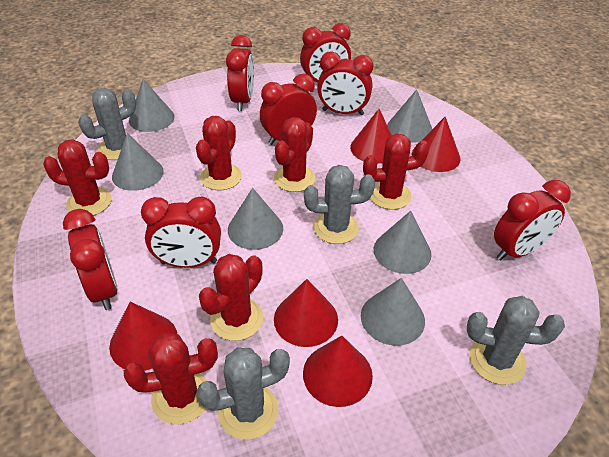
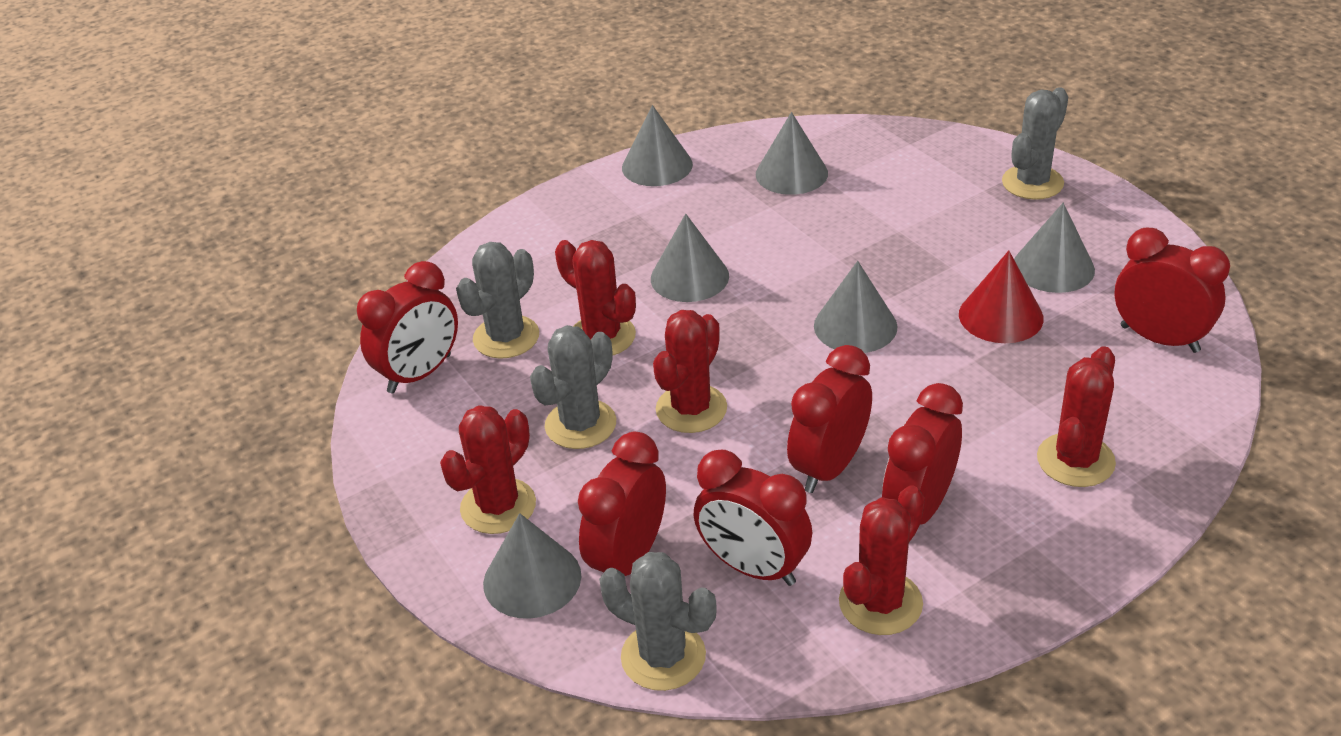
red cactus: 6 -> 5
red clock: 7 -> 6
red cone: 5 -> 1

